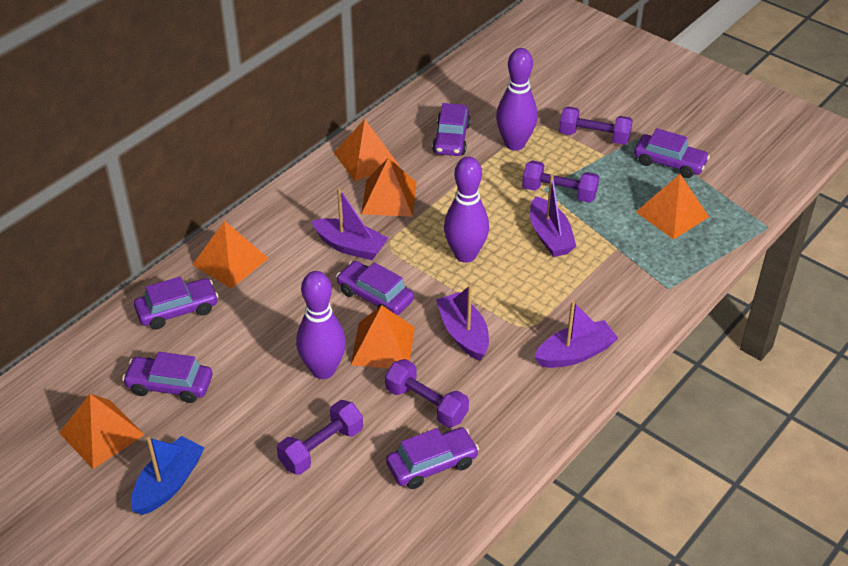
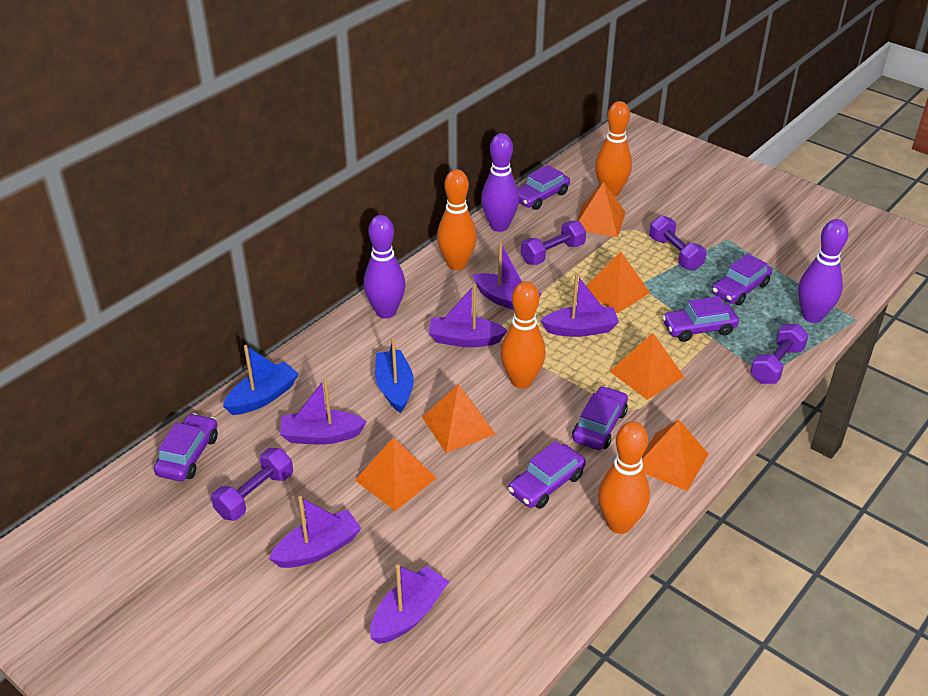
blue boat: 1 -> 2
orange bowling pin: 0 -> 4
purple boat: 4 -> 6

